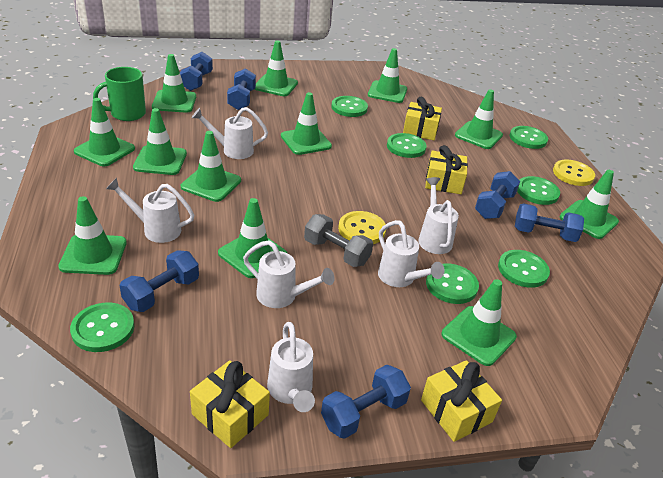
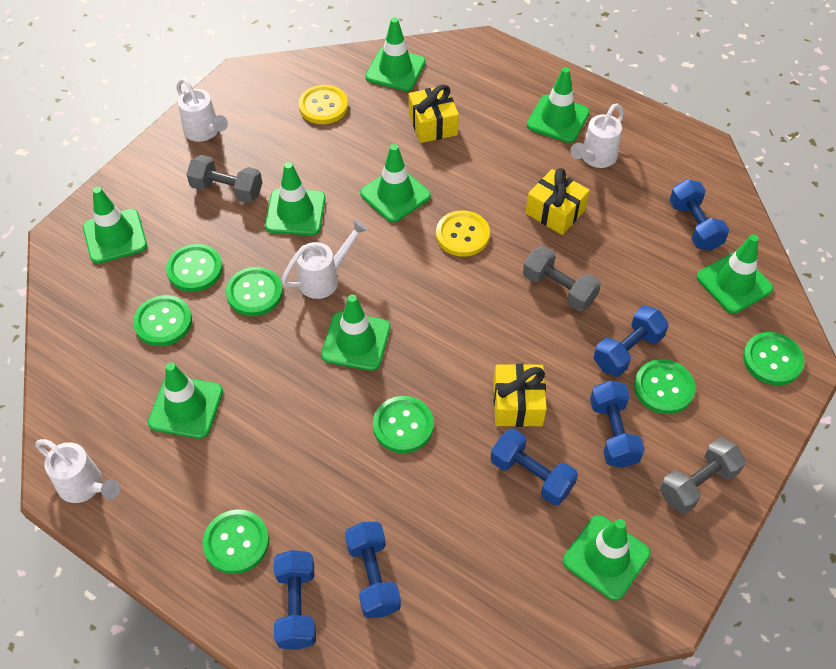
green mug: 1 -> 0
green traffic cone: 12 -> 9
grey dumbbell: 1 -> 3
white watering can: 6 -> 4
yellow gift: 4 -> 3

